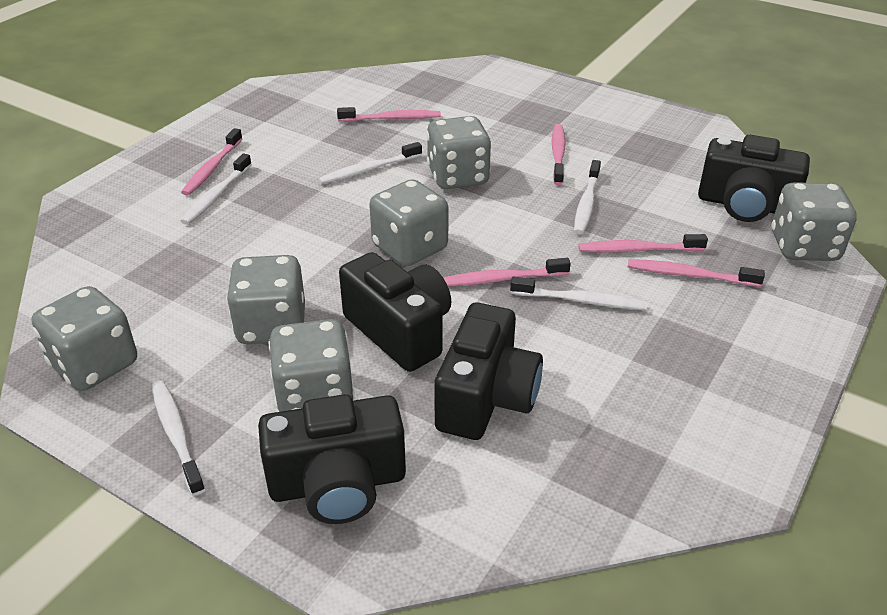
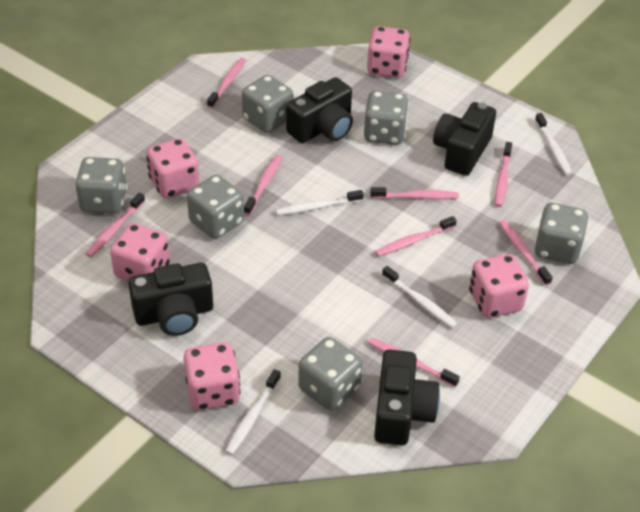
pink dice: 0 -> 5
pink toothbrush: 6 -> 8
white toothbrush: 5 -> 4

